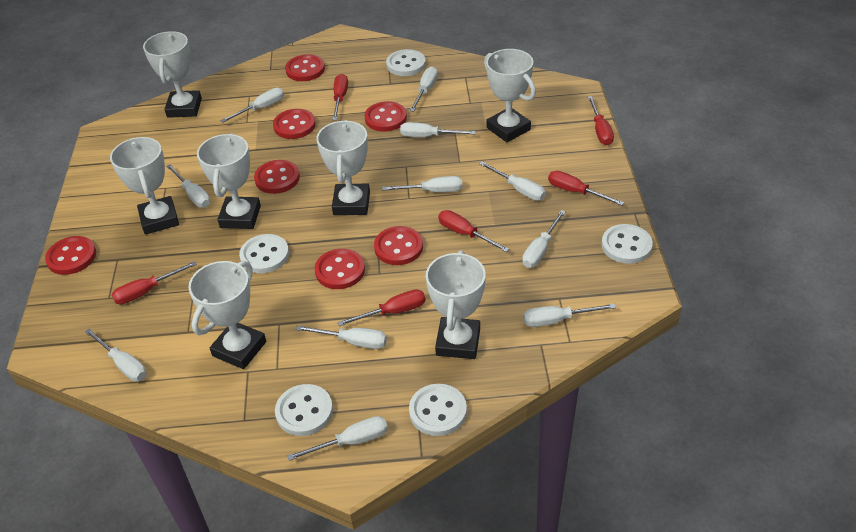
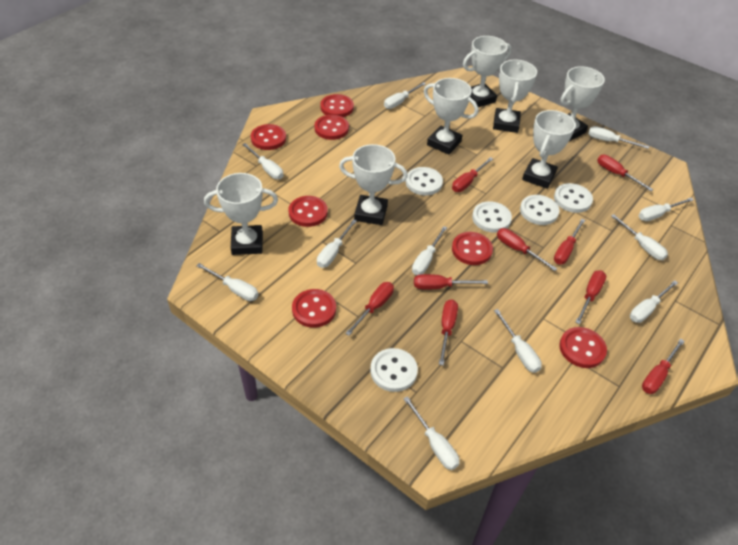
red screwdriver: 6 -> 9

